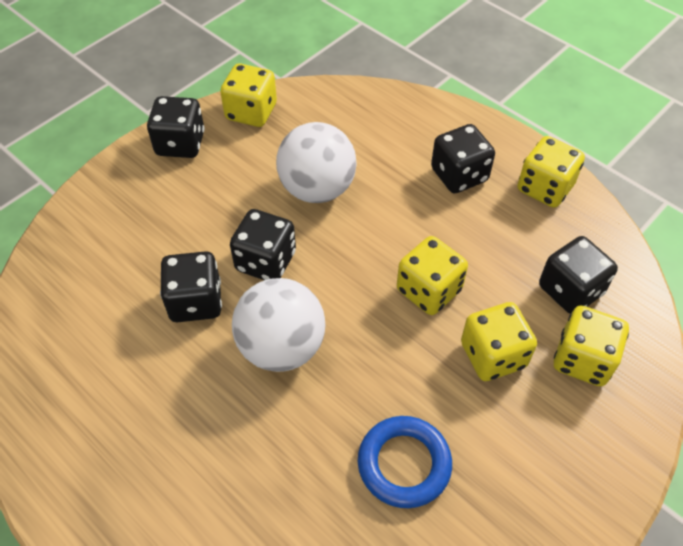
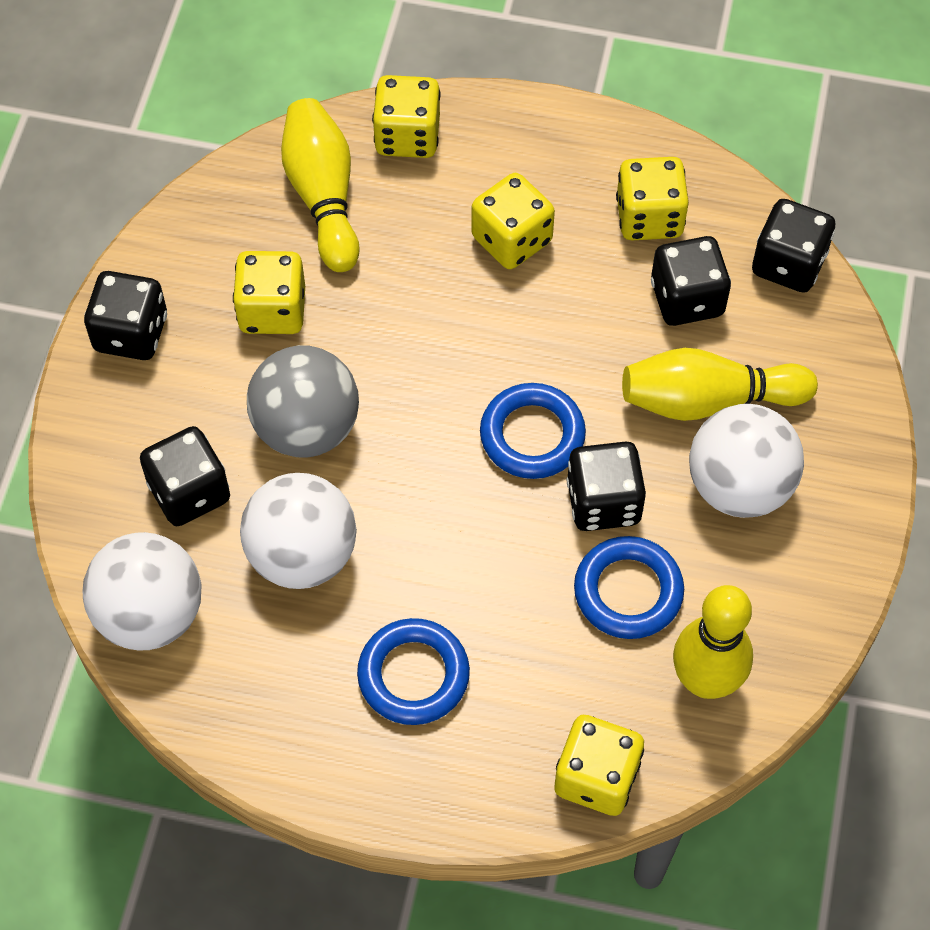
blue ring: 1 -> 3
grey ball: 0 -> 1
white ball: 2 -> 3
yellow bowling pin: 0 -> 3

